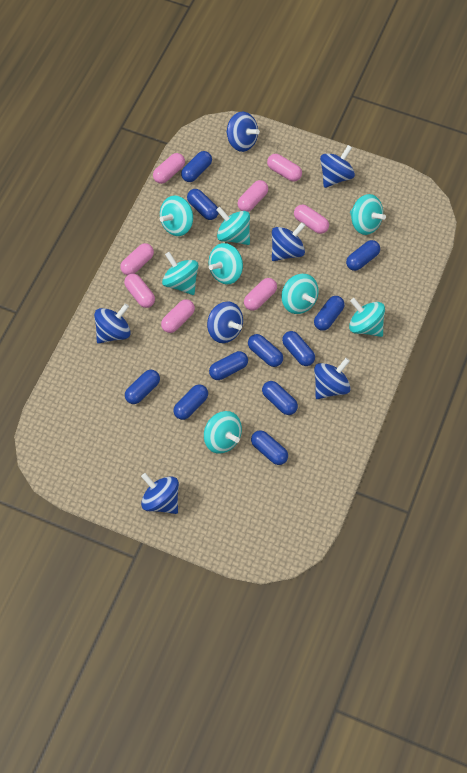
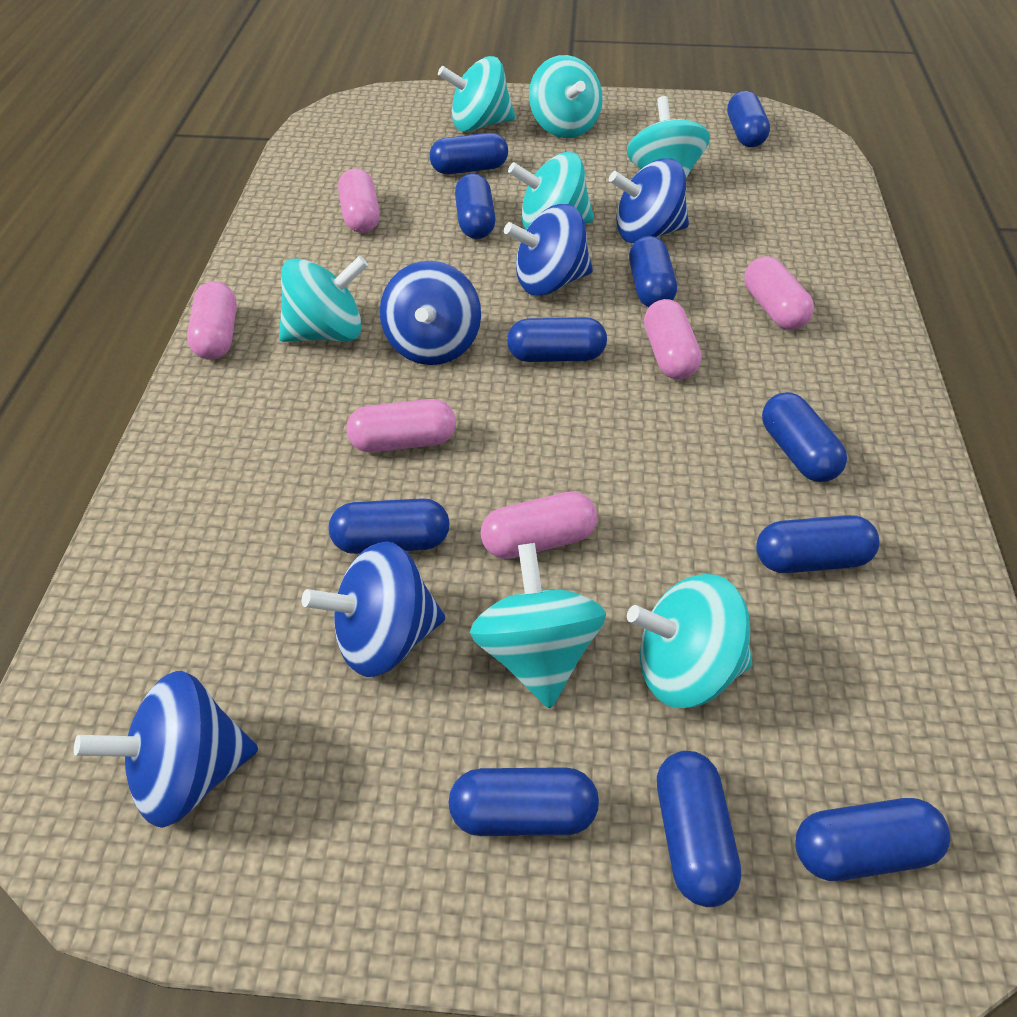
blue spinning top: 7 -> 5
pink capsule: 8 -> 6
turquoise spinning top: 8 -> 7

